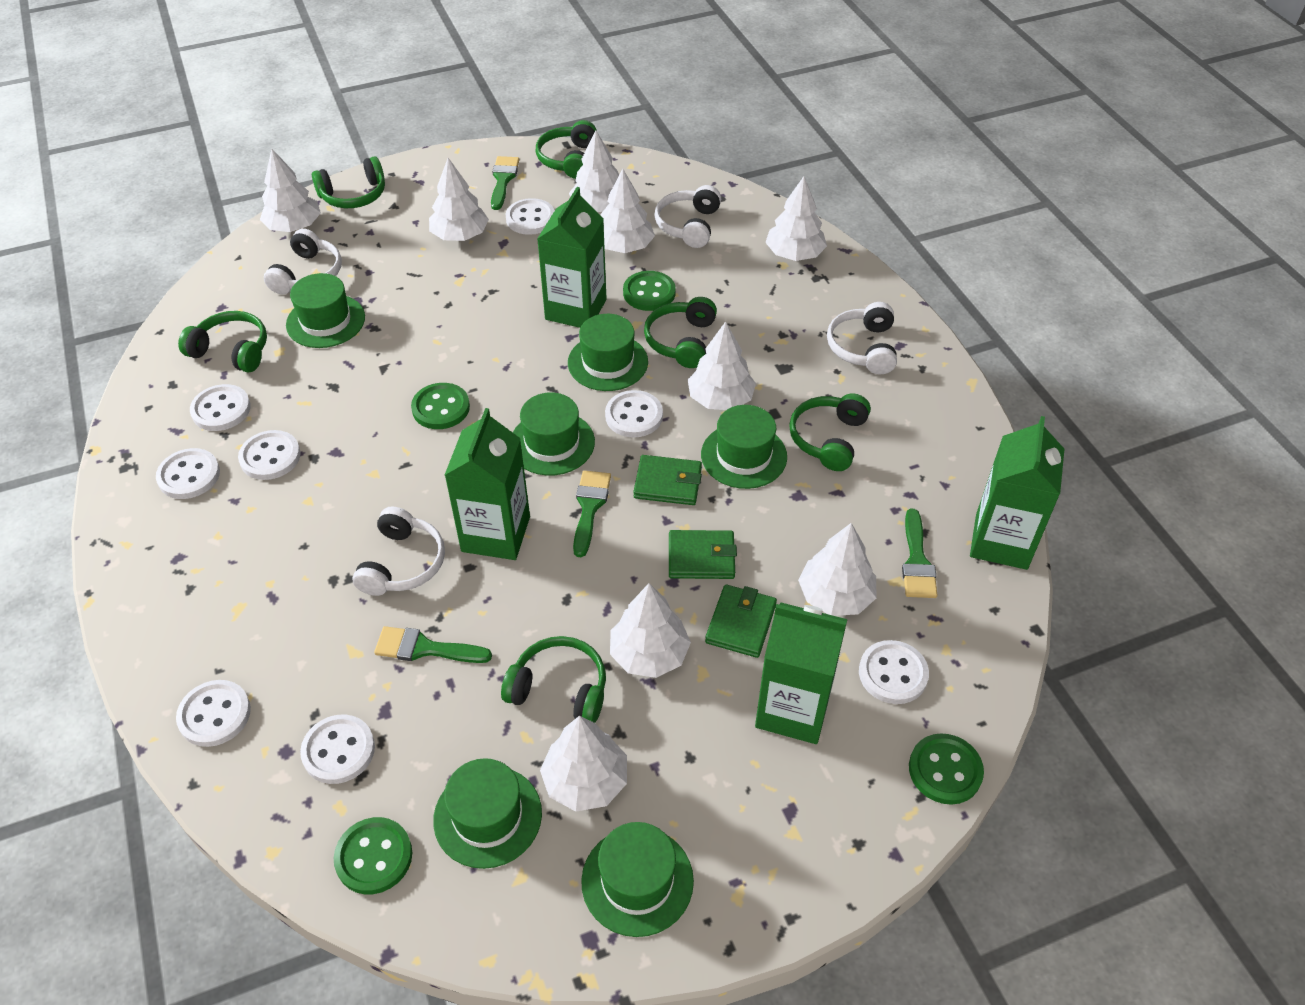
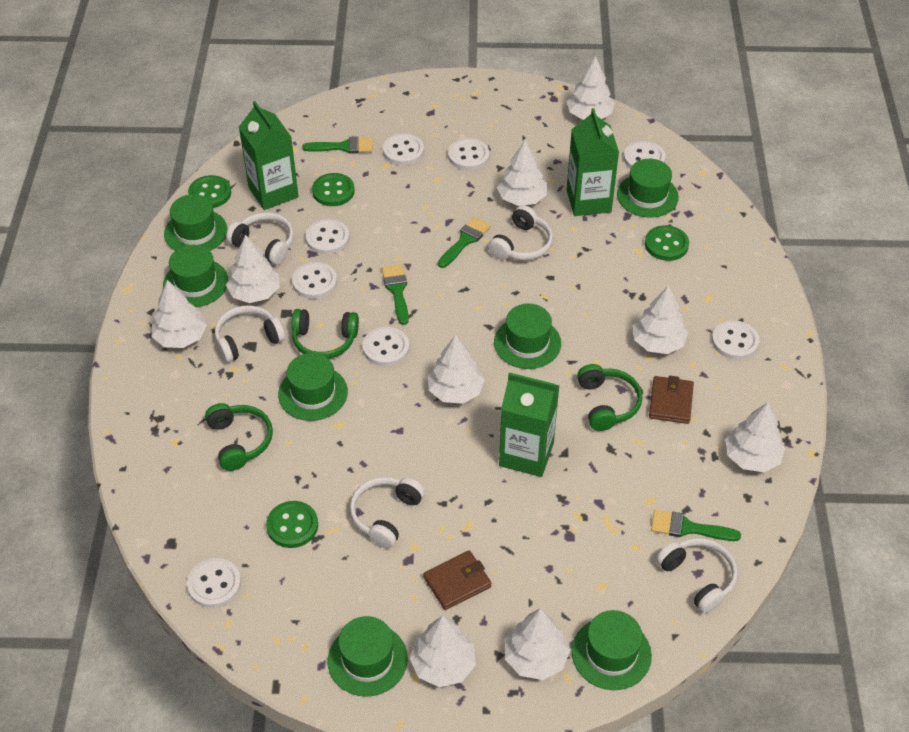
brown wallet: 0 -> 2
green carton: 4 -> 3
green hat: 6 -> 7
green headphones: 6 -> 3
green wallet: 3 -> 0
white headphones: 4 -> 5

